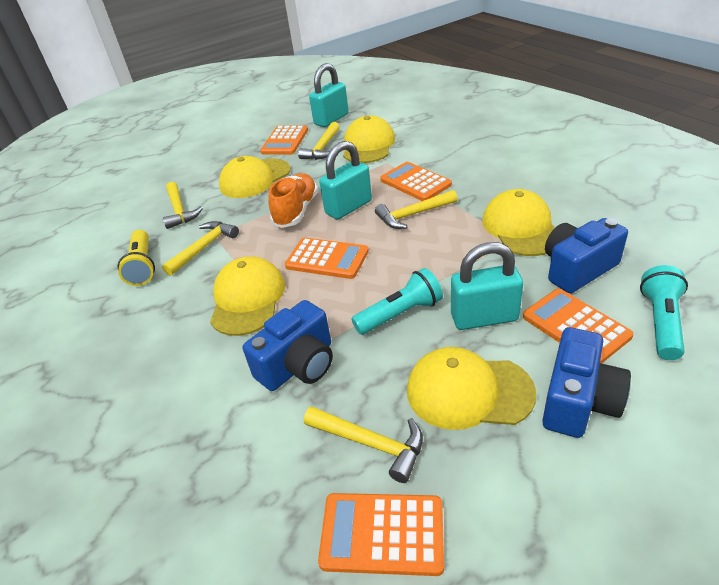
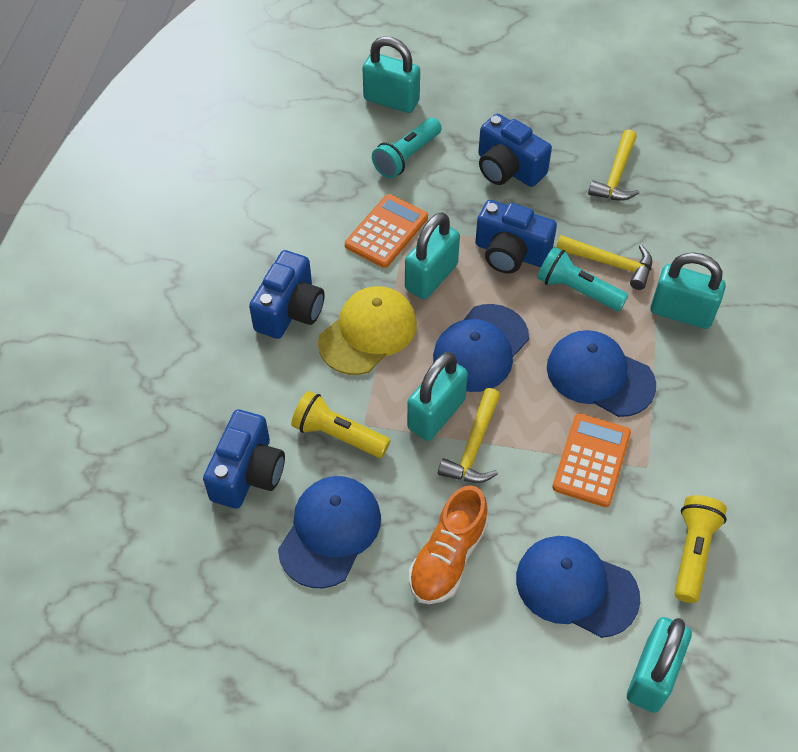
blue camera: 3 -> 4
blue cap: 0 -> 4
orange calculator: 5 -> 2
turquoise padlock: 3 -> 5
yellow cap: 5 -> 1
yellow flashlight: 1 -> 2
yellow hammer: 5 -> 3

